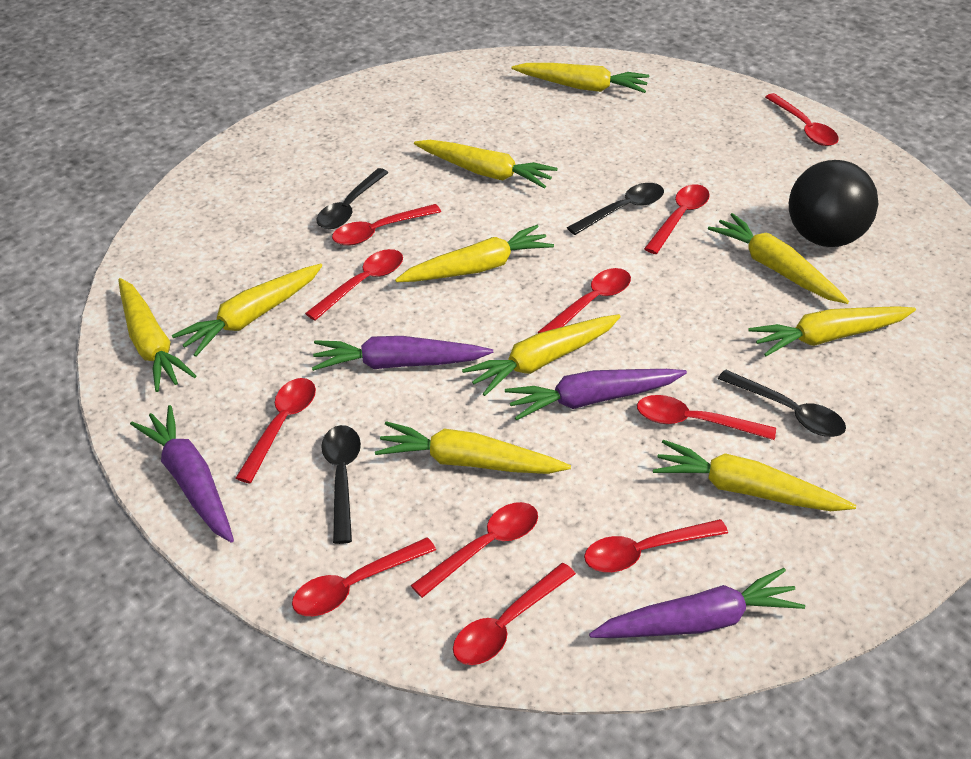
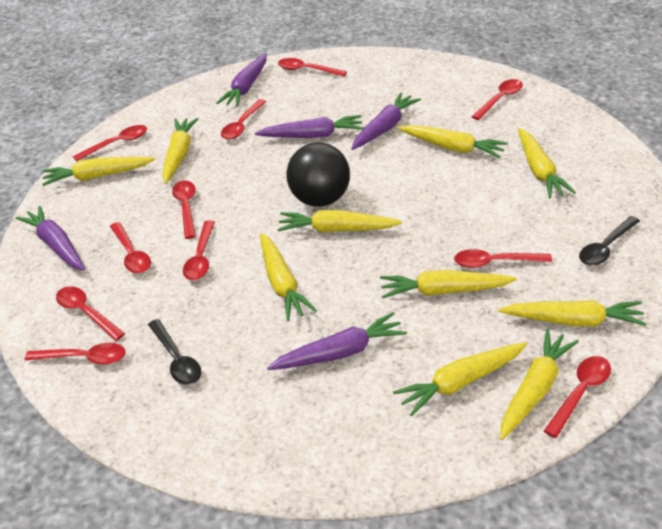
black spoon: 4 -> 2
purple carrot: 4 -> 5

